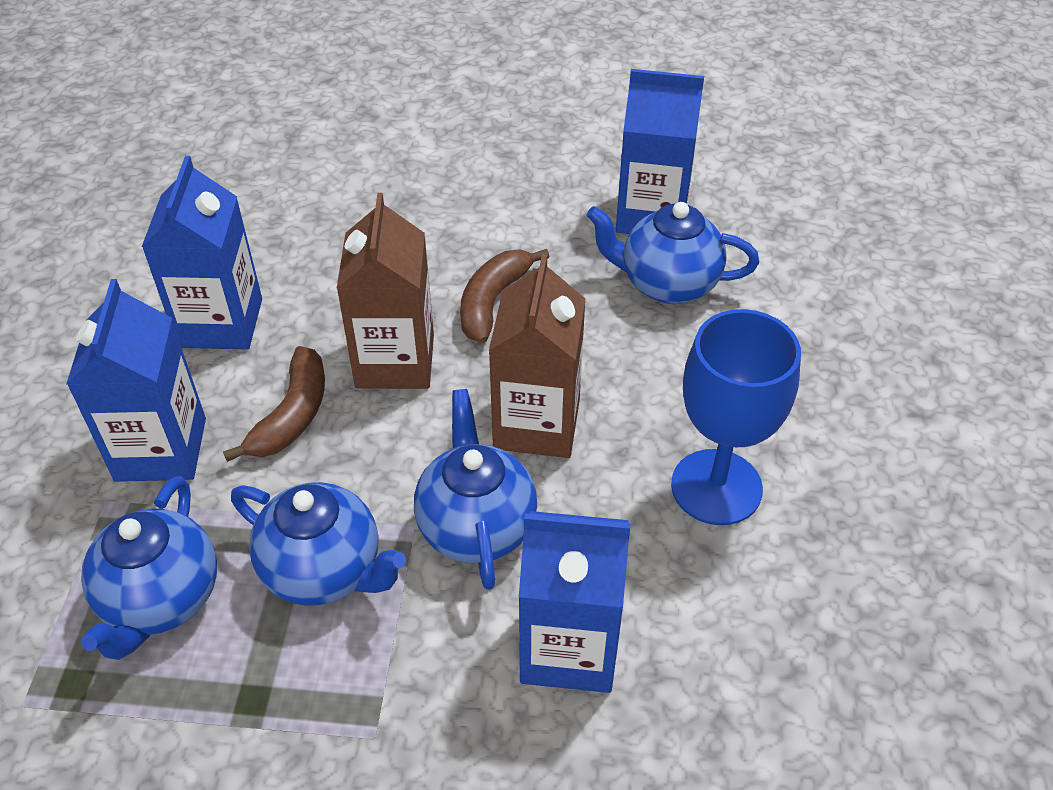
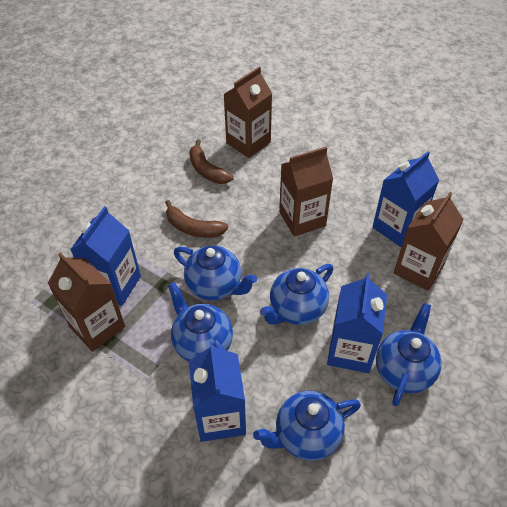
blue goblet: 1 -> 0
blue teapot: 4 -> 5
brown carton: 2 -> 4

